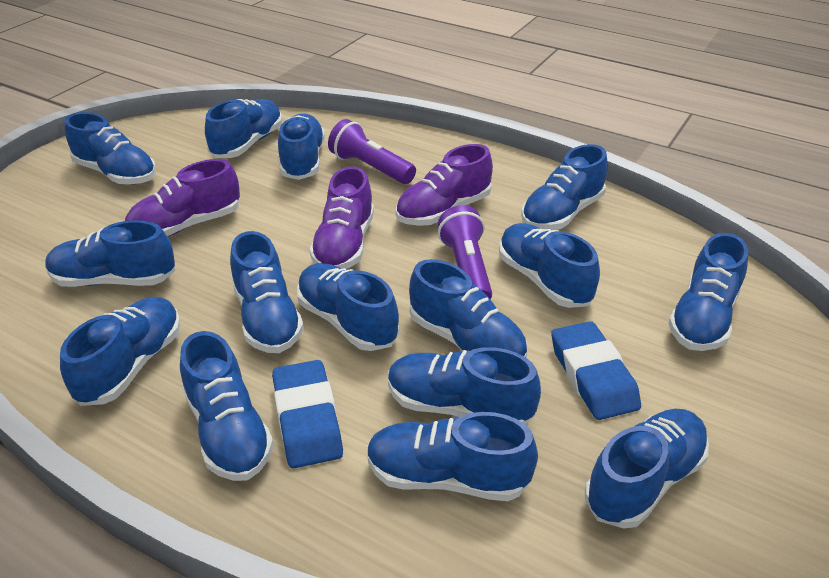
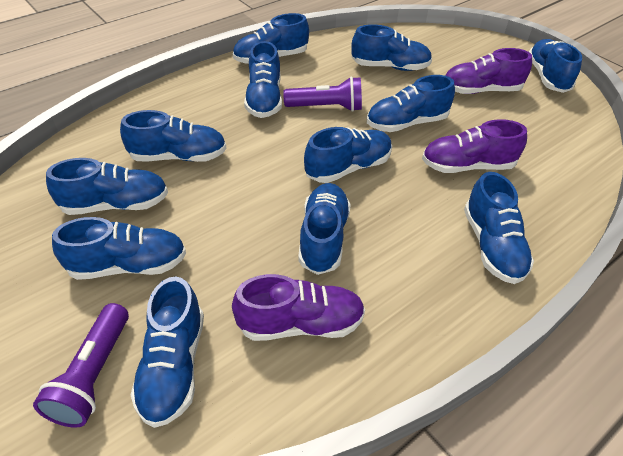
blue eraser: 2 -> 0
blue shoe: 15 -> 12

